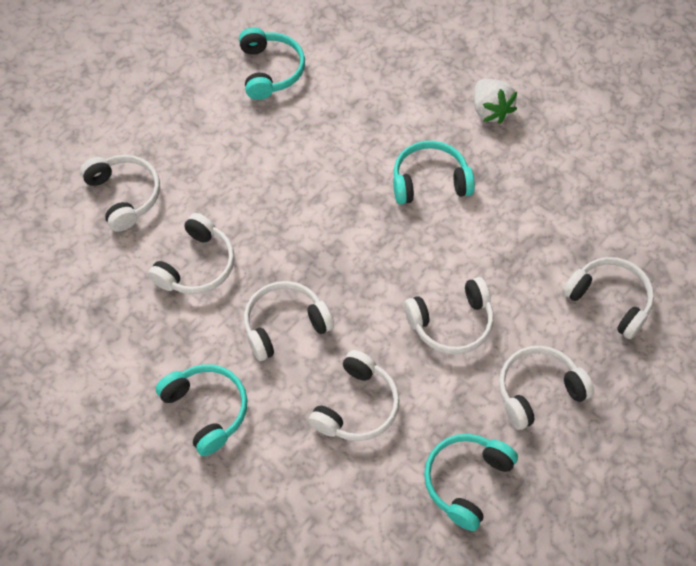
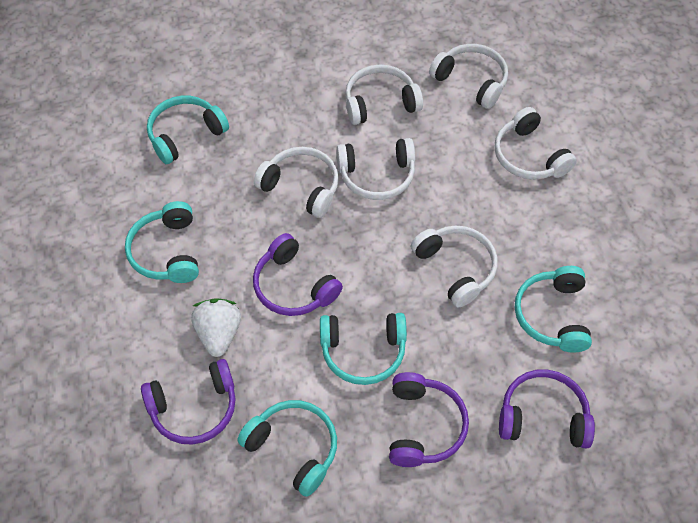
purple headphones: 0 -> 4
turquoise headphones: 4 -> 5
white headphones: 7 -> 6

